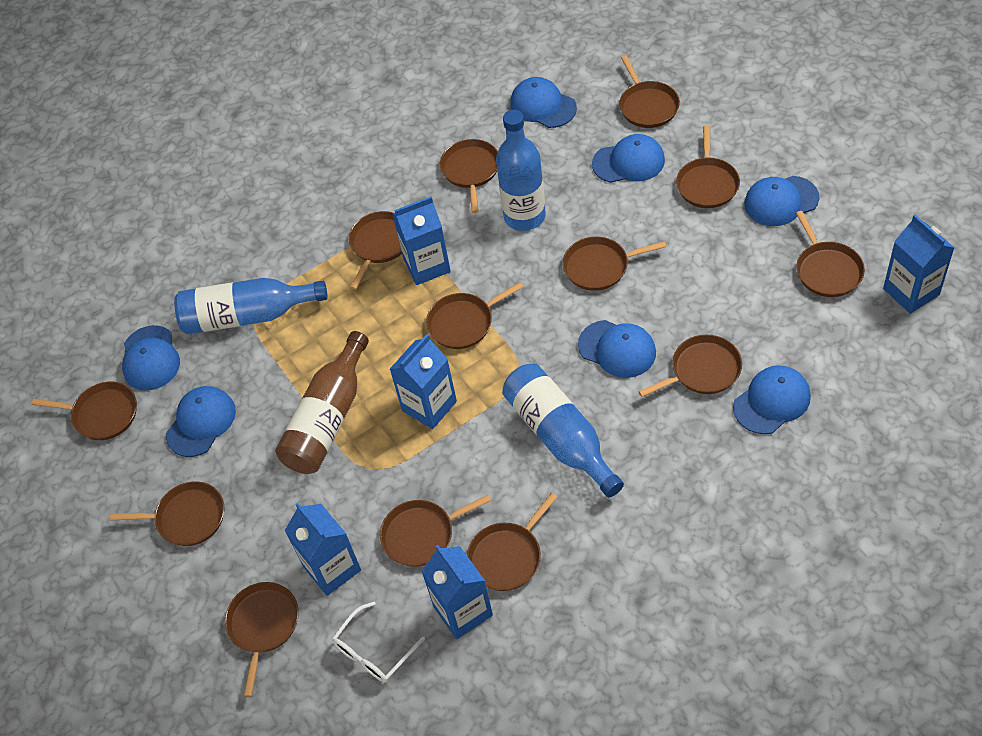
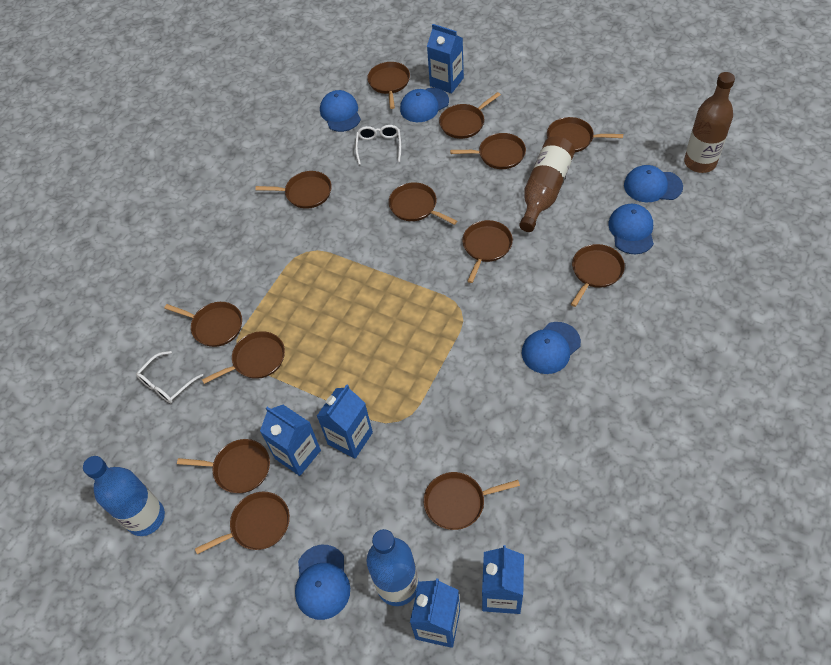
blue bottle: 3 -> 2
blue cap: 7 -> 6
brown bottle: 1 -> 2
white glasses: 1 -> 2

